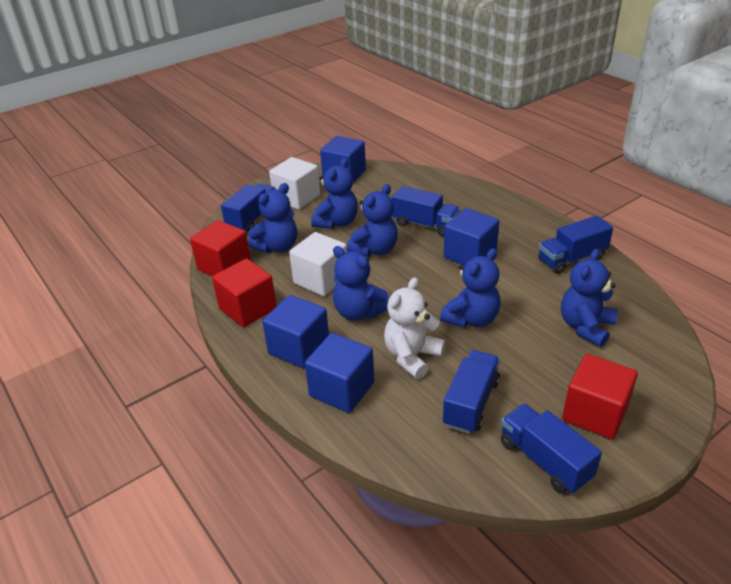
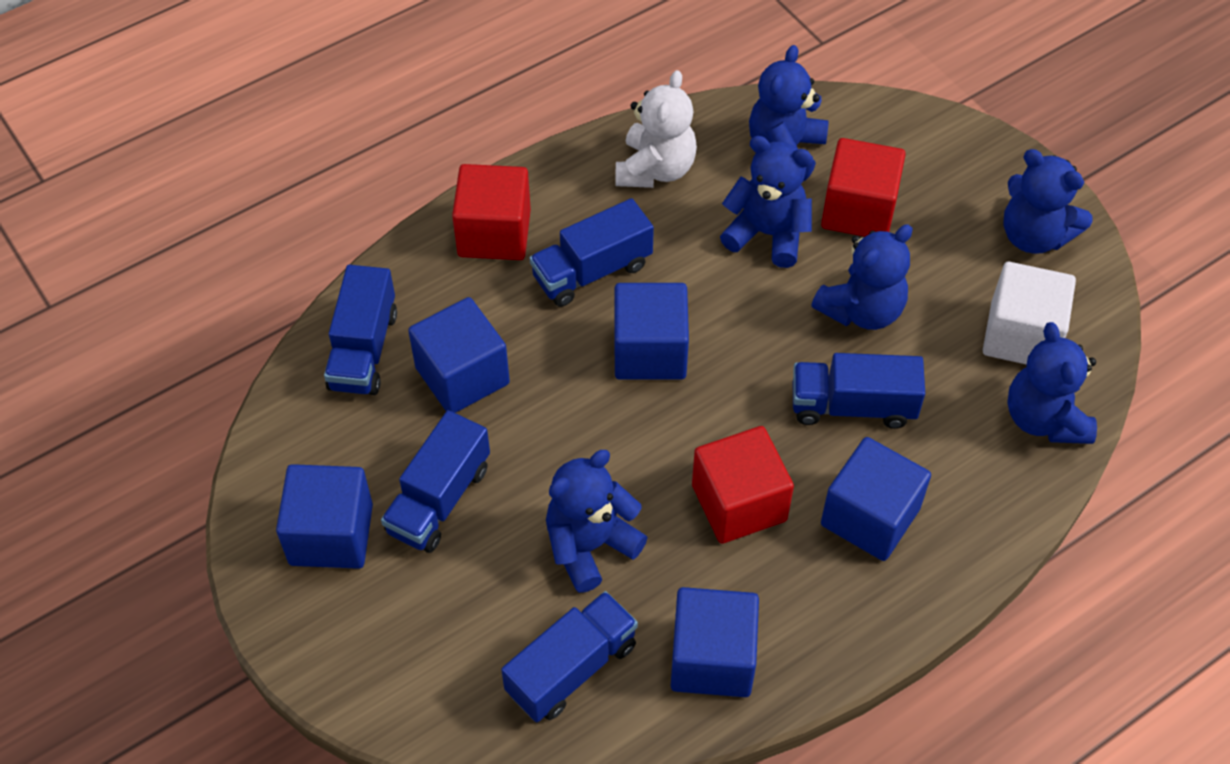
blue cube: 4 -> 5
white cube: 2 -> 1

